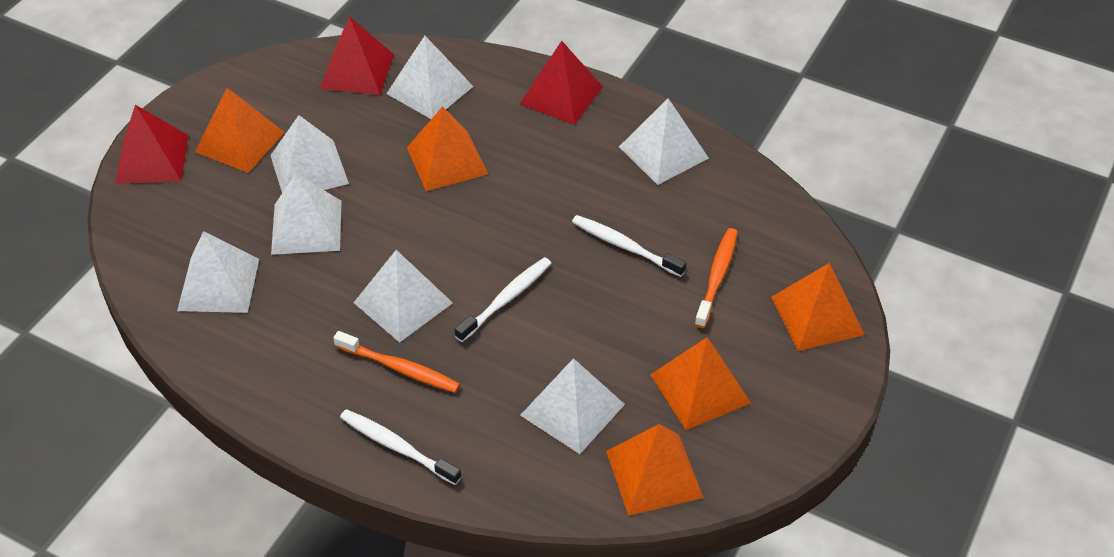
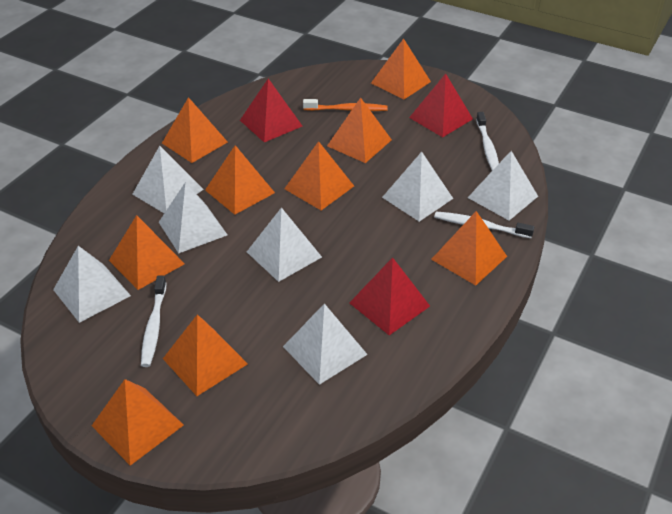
orange pyramid: 5 -> 9
orange toothbrush: 2 -> 1

